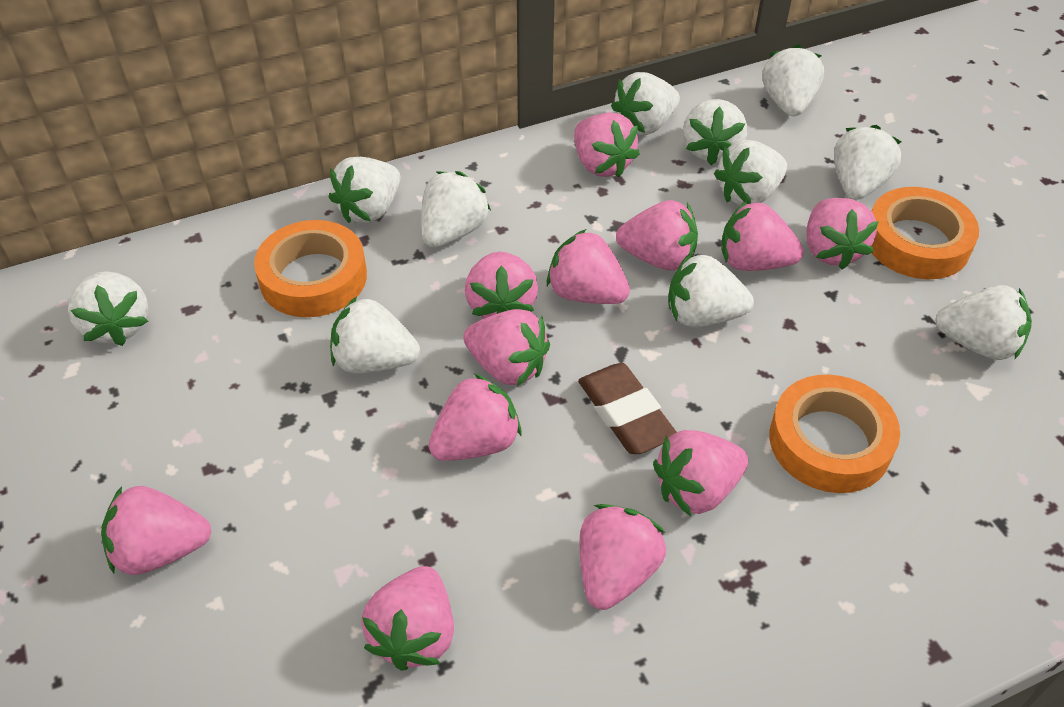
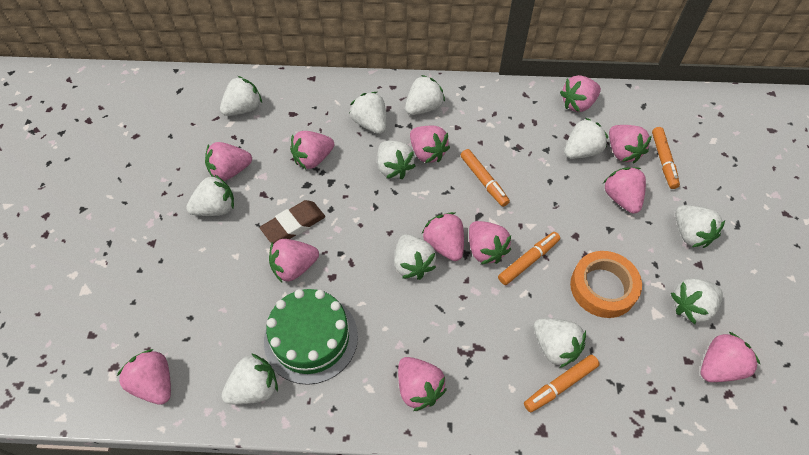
green cake: 0 -> 1
orange marker: 0 -> 4
orange tape: 3 -> 1

